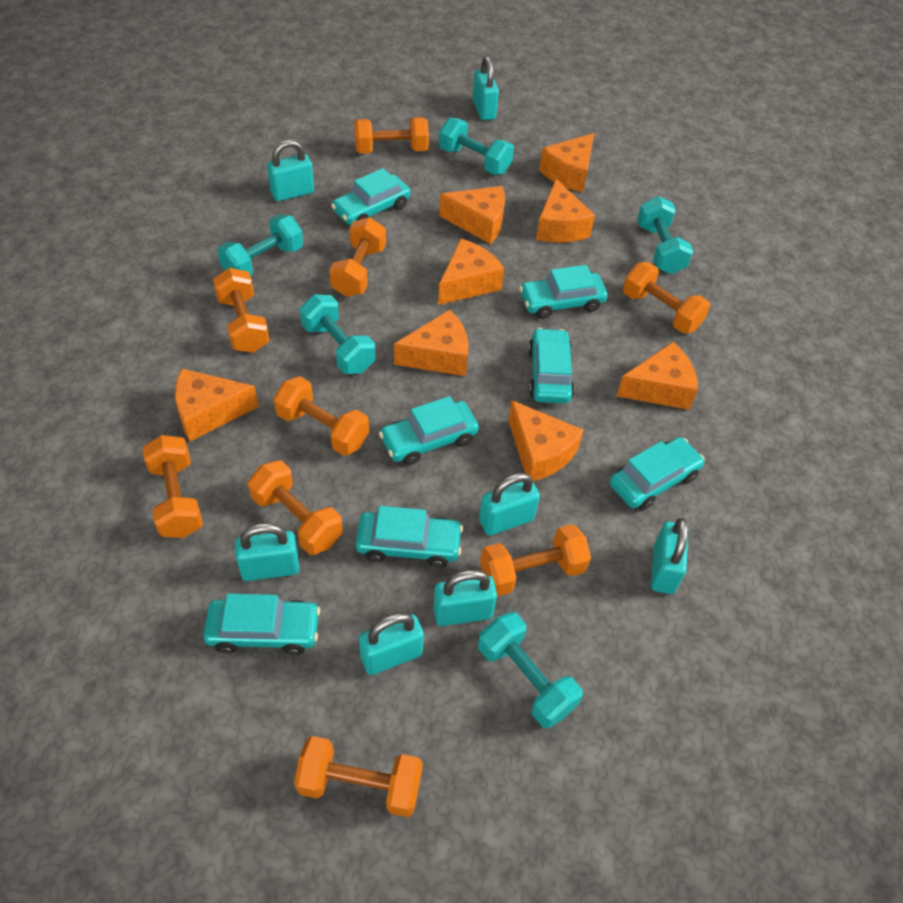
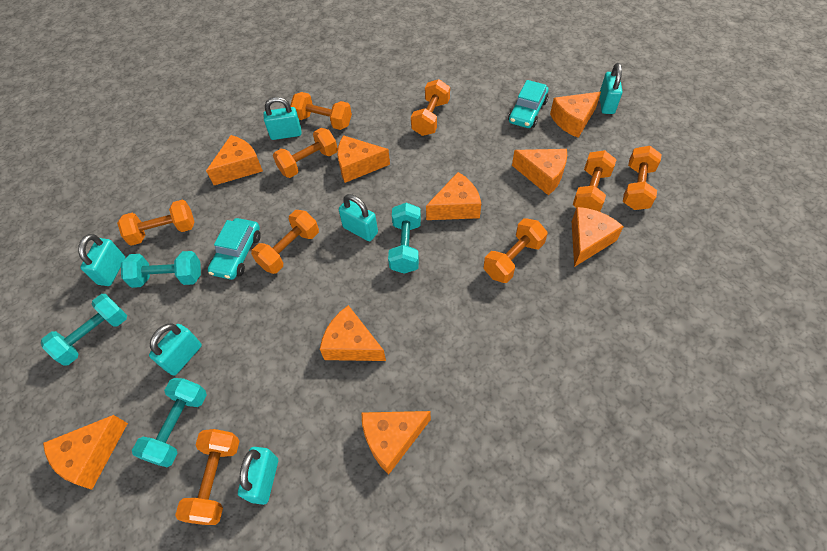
orange cheese: 8 -> 9
turquoise car: 7 -> 2
turquoise dumbbell: 5 -> 4
turquoise padlock: 7 -> 6

